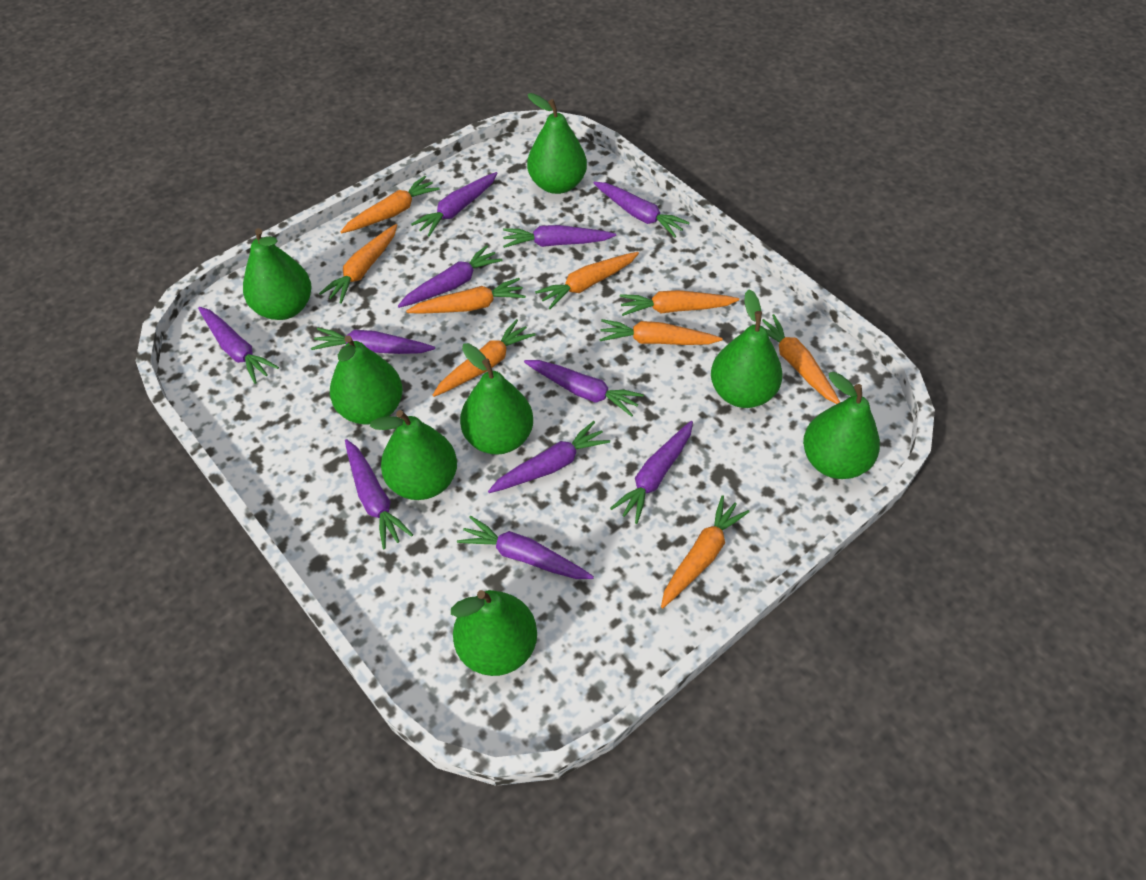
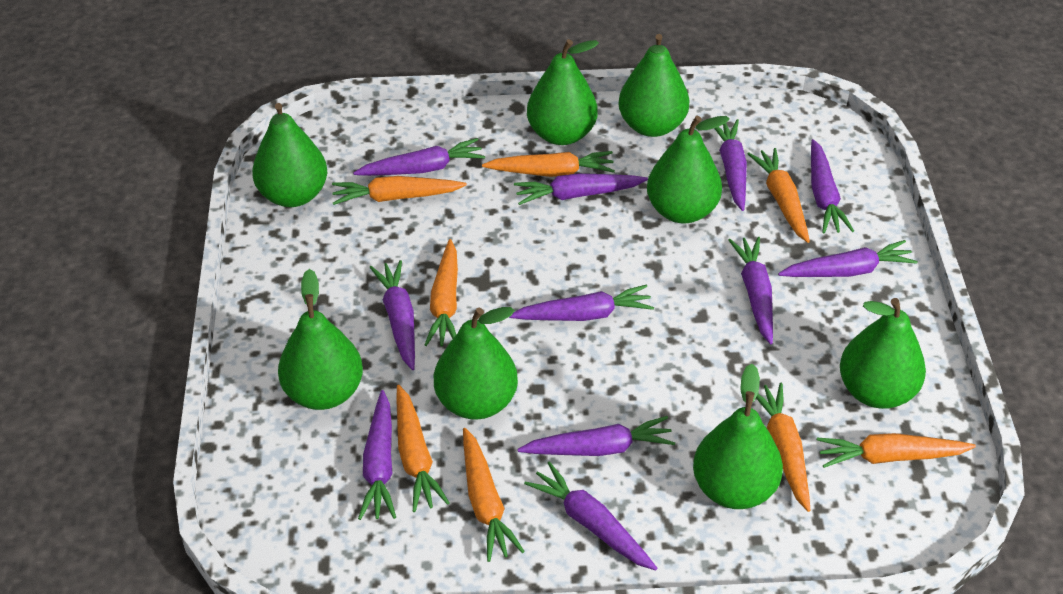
orange carrot: 9 -> 8

